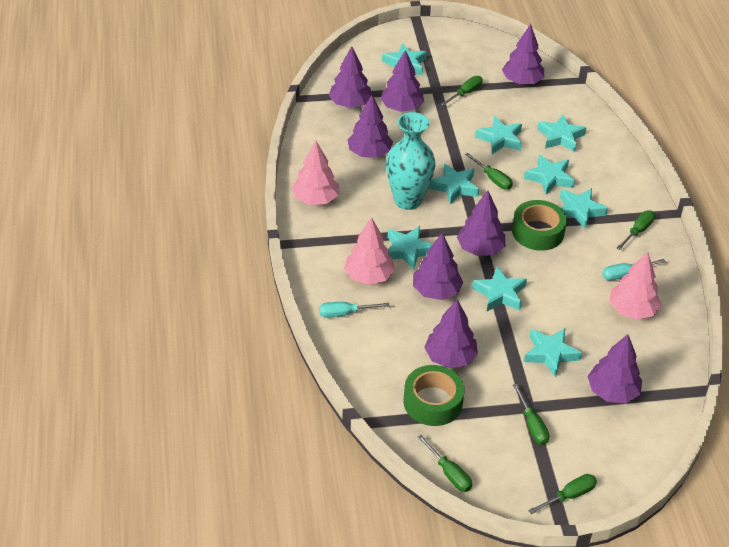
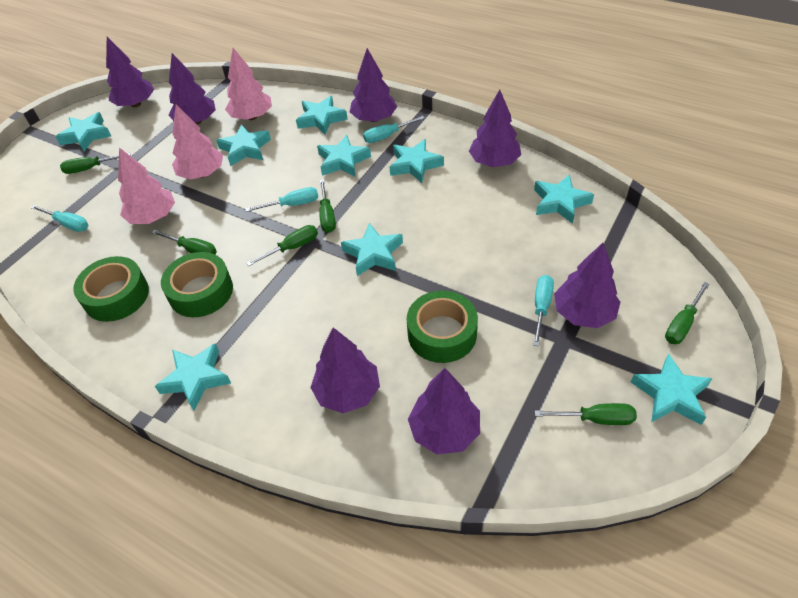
green tape: 2 -> 3
purple tree: 8 -> 7
turquoise screwdriver: 2 -> 4
turquoise vase: 1 -> 0

